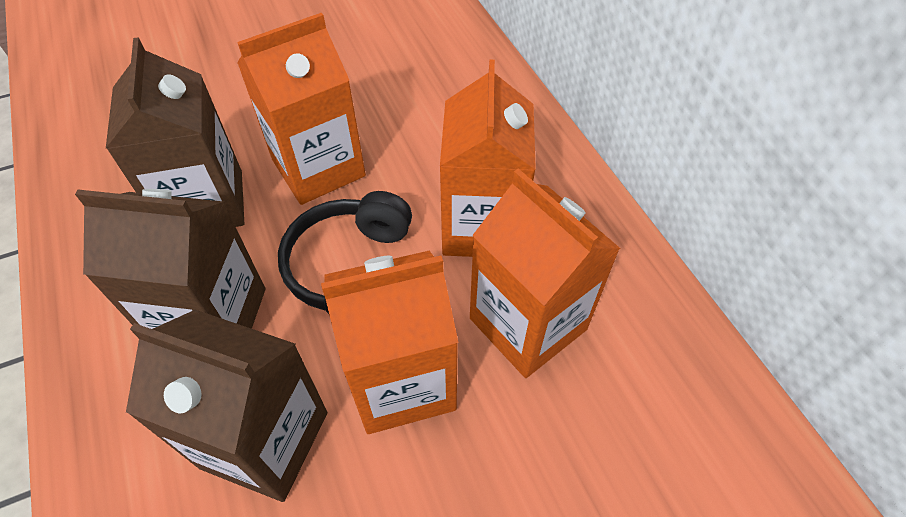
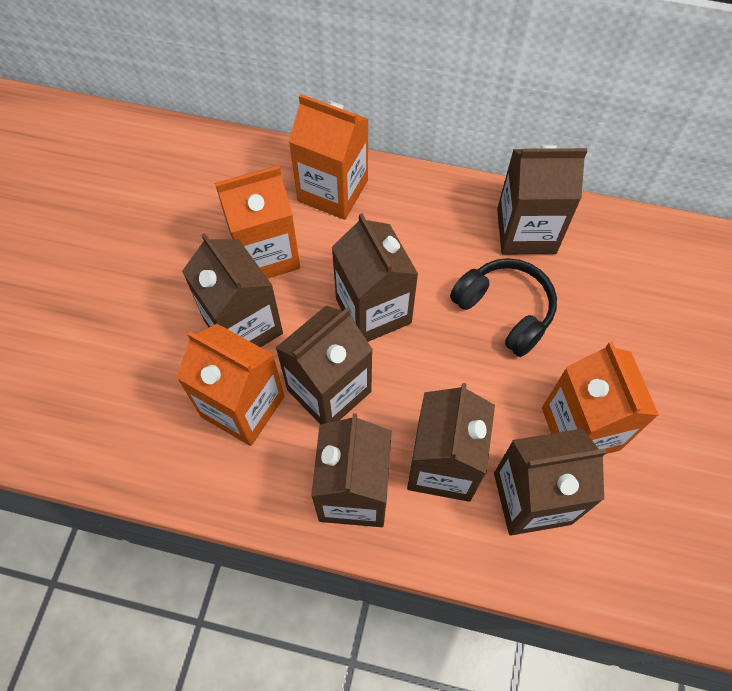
brown carton: 3 -> 7

